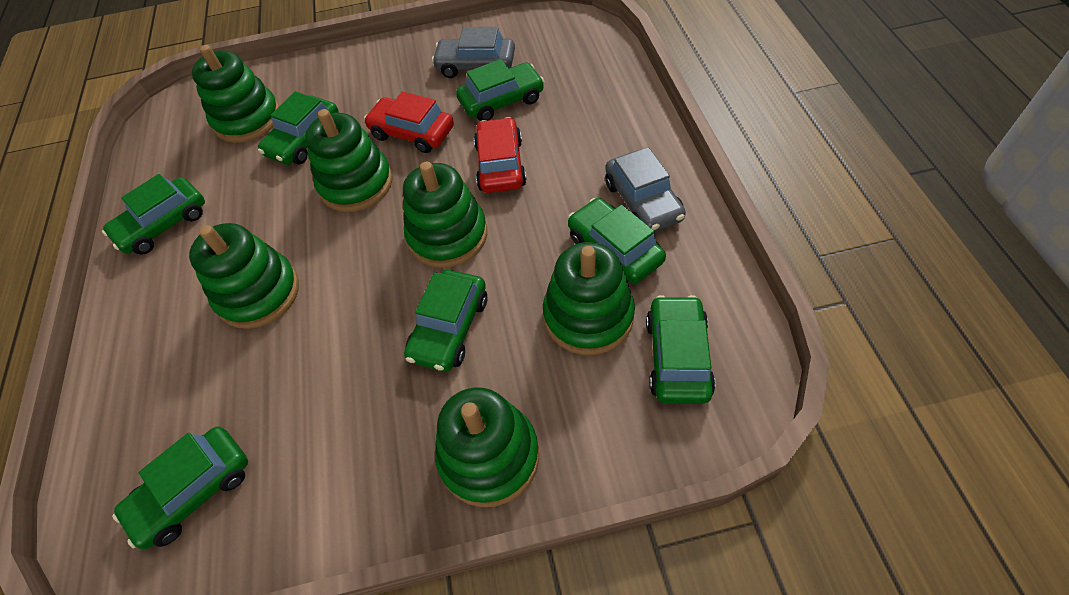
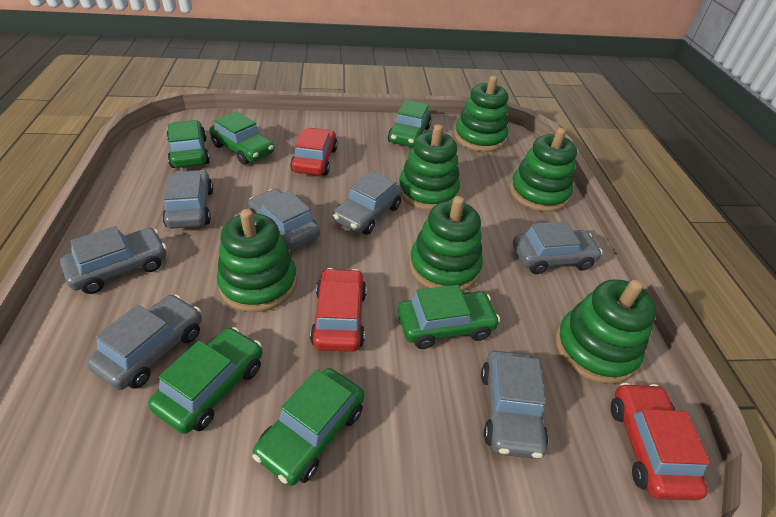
green car: 7 -> 6
grey car: 2 -> 7
red car: 2 -> 3

